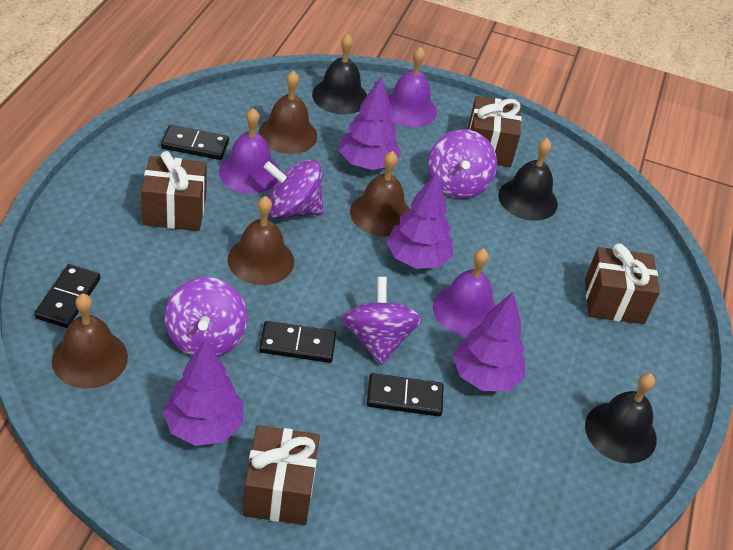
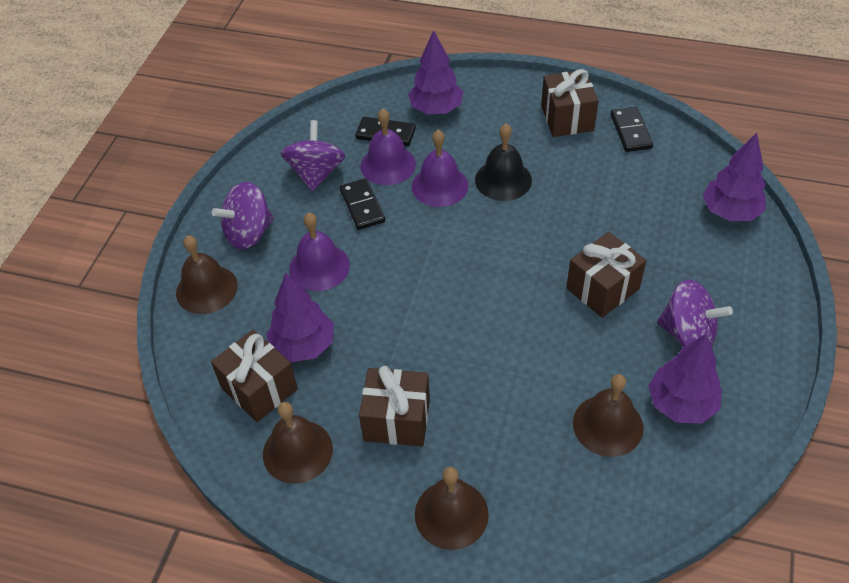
black bell: 3 -> 1
black domino: 4 -> 3
purple spinning top: 4 -> 3

